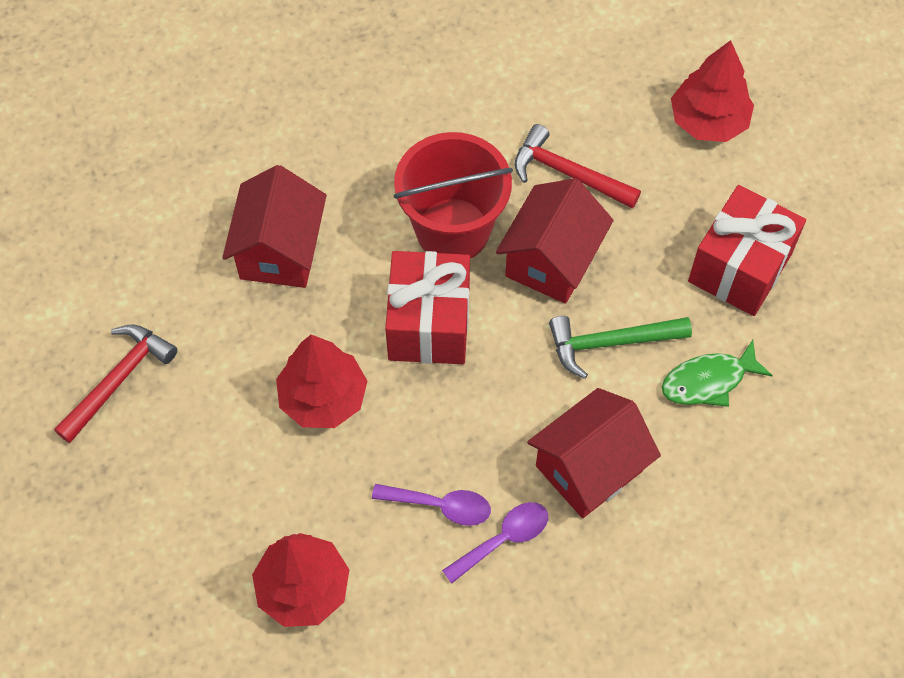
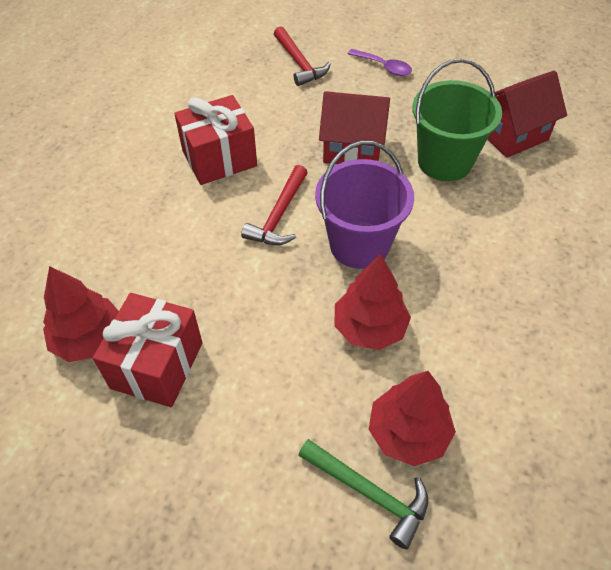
green bucket: 0 -> 1
green fish: 1 -> 0
purple bucket: 0 -> 1
purple spoon: 2 -> 1
red bucket: 1 -> 0
red house: 3 -> 2

